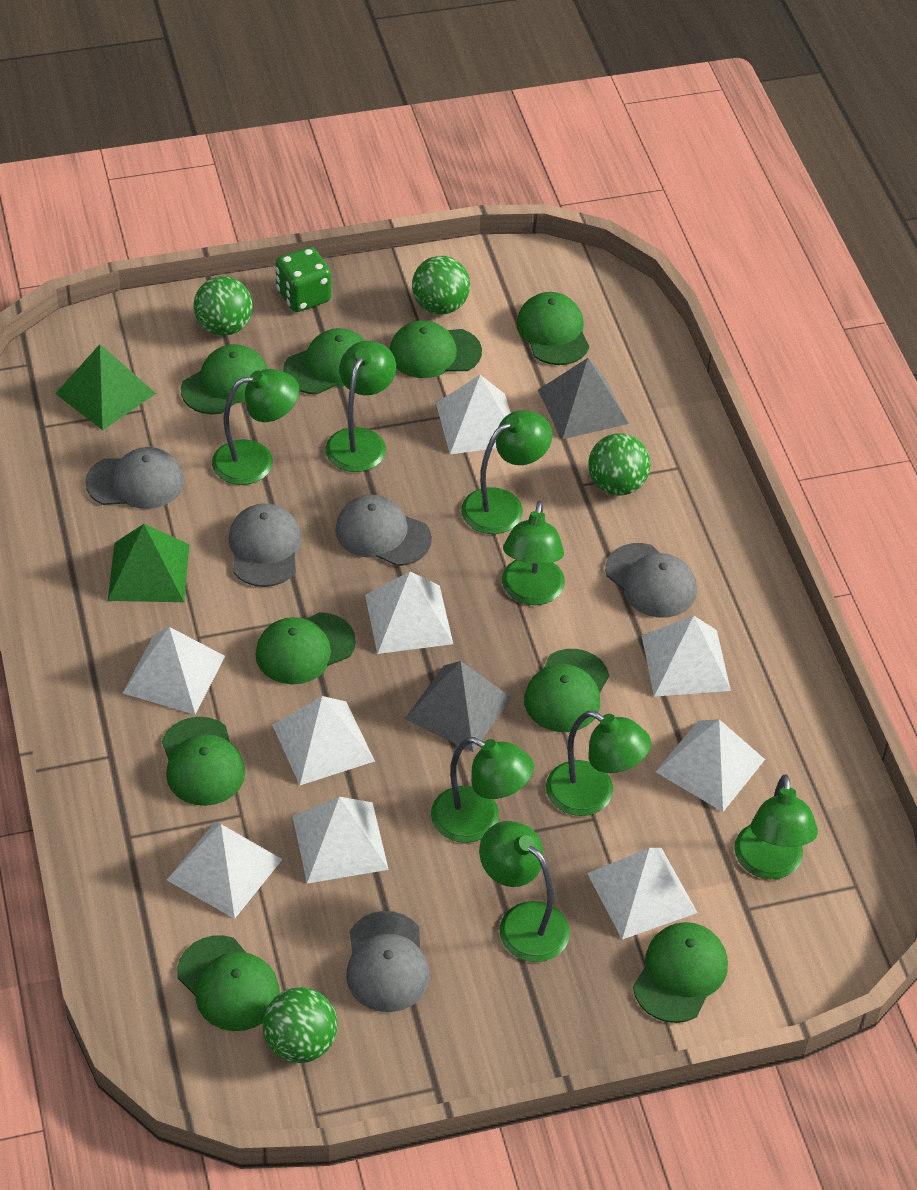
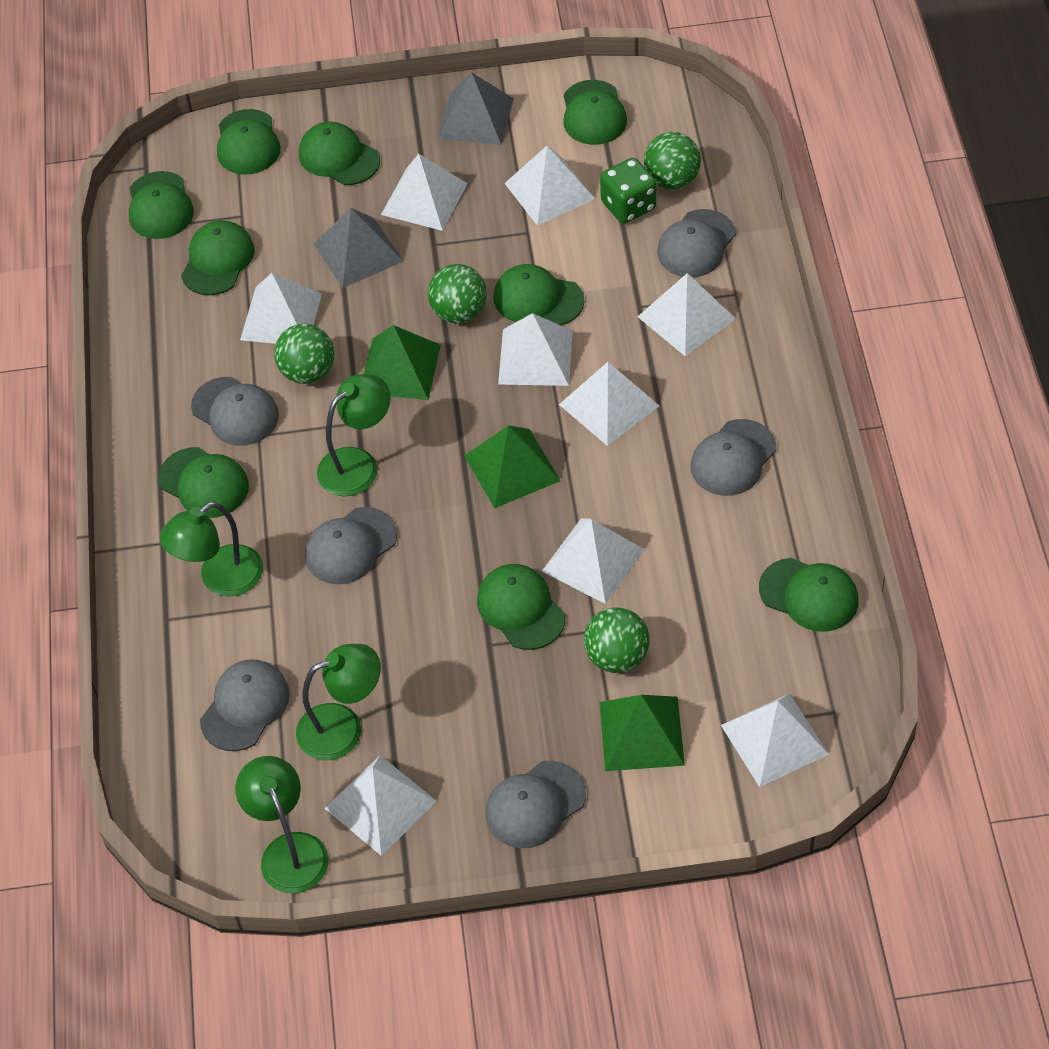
green lamp: 8 -> 4
green pyramid: 2 -> 3
grey cap: 5 -> 6

